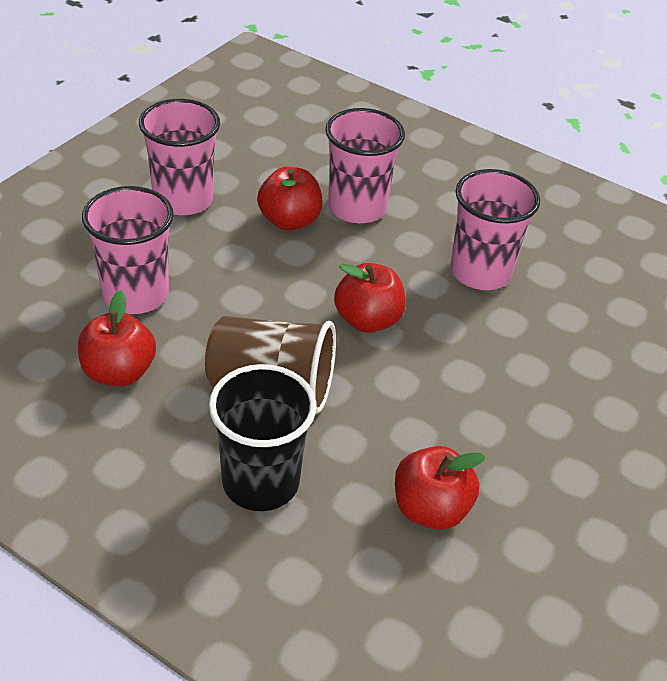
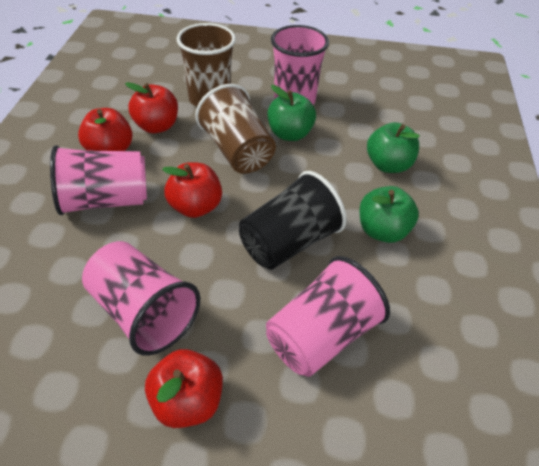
brown cup: 1 -> 2
green apple: 0 -> 3

